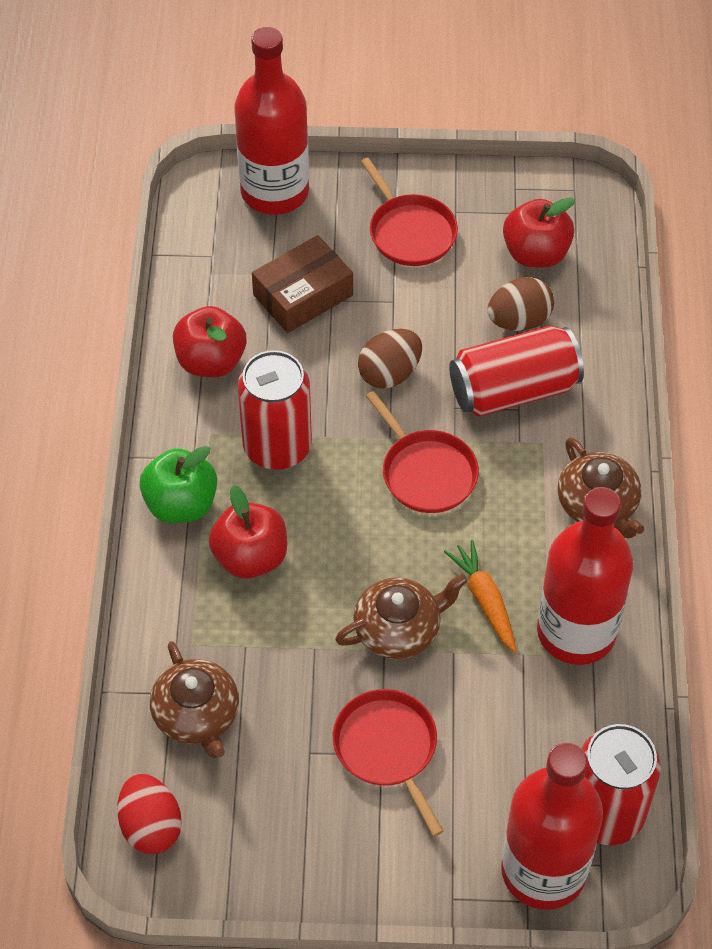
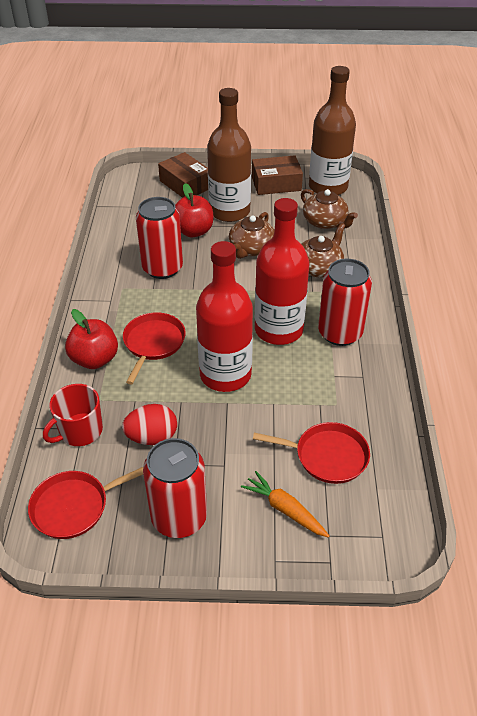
brown bottle: 0 -> 2
brown box: 1 -> 2
brown egg: 2 -> 0
green apple: 1 -> 0
red apple: 3 -> 2
red bottle: 3 -> 2
red mug: 0 -> 1

